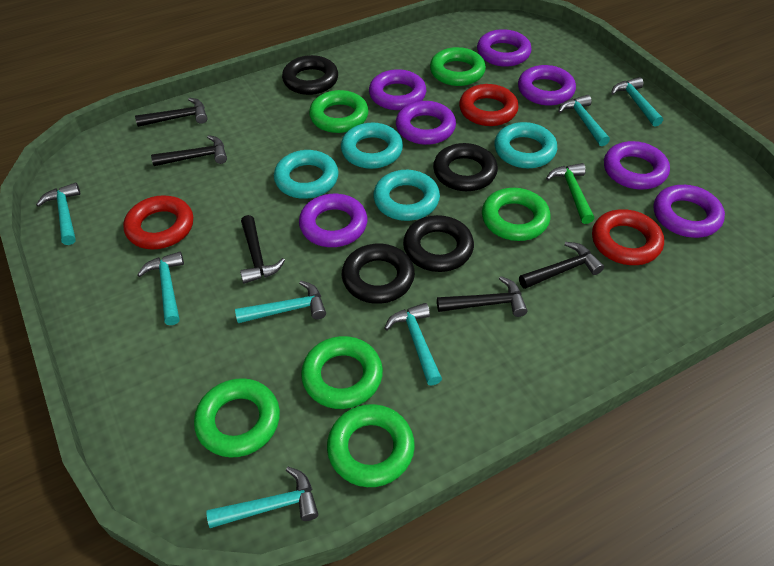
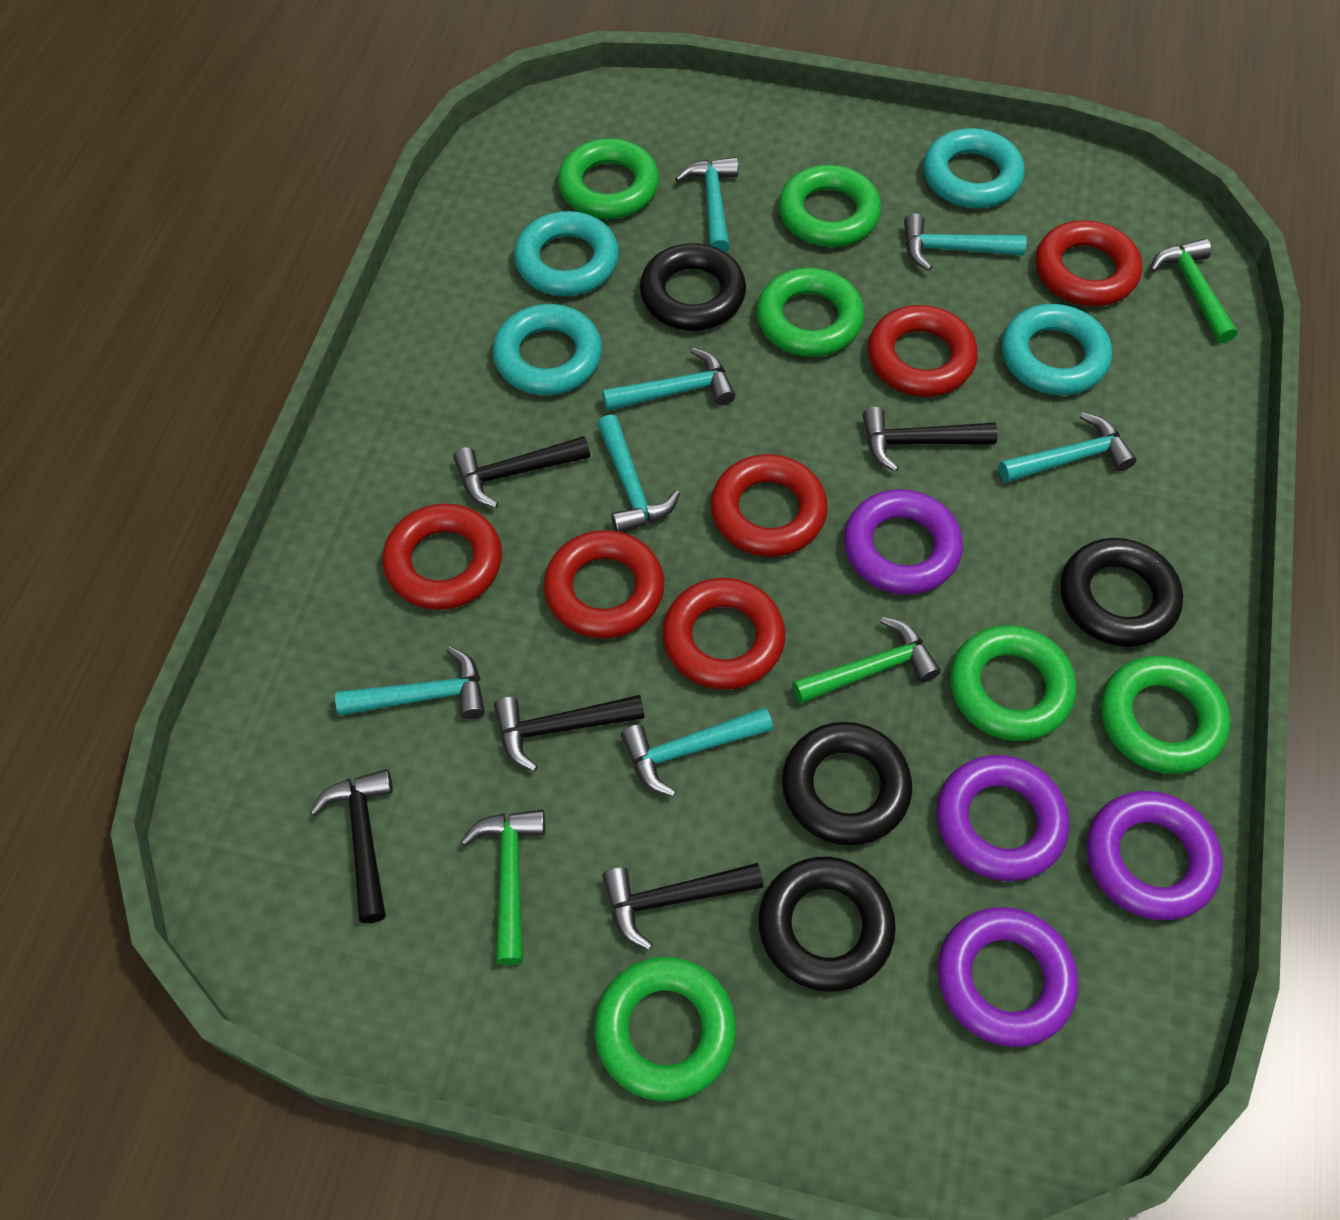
green hammer: 1 -> 3
purple ring: 7 -> 4
red ring: 3 -> 6

